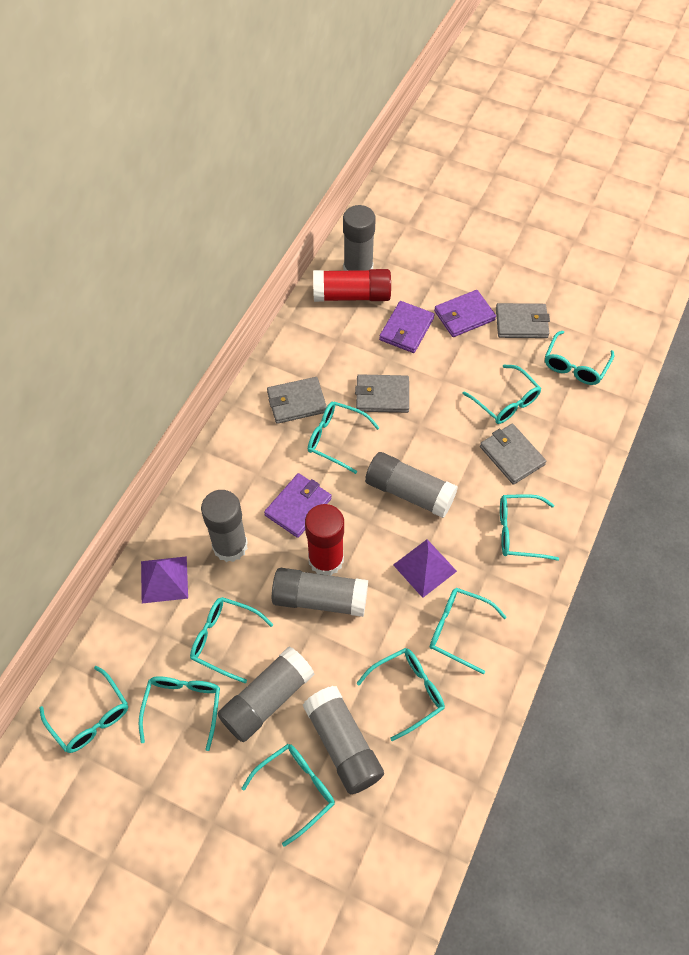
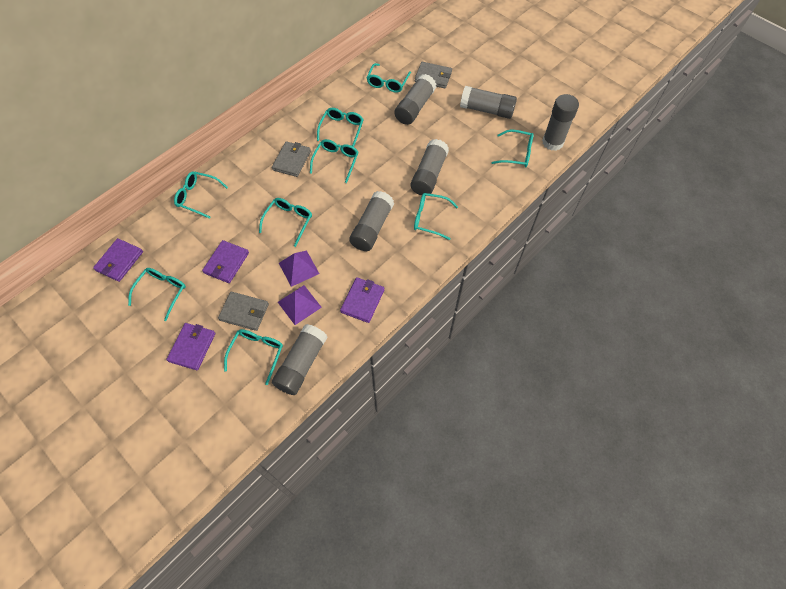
grey wallet: 4 -> 3
purple wallet: 3 -> 4
red glue stick: 2 -> 0
turquoise glasses: 10 -> 9

